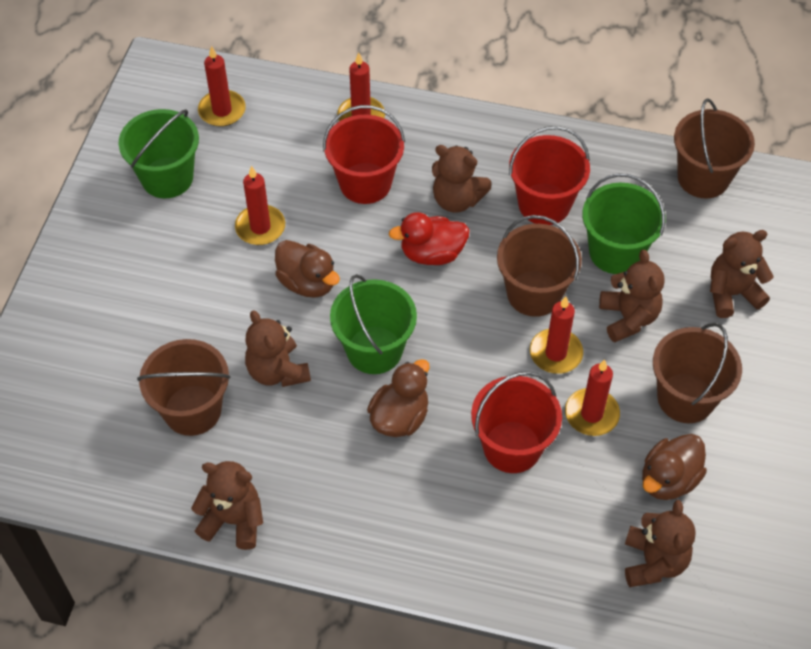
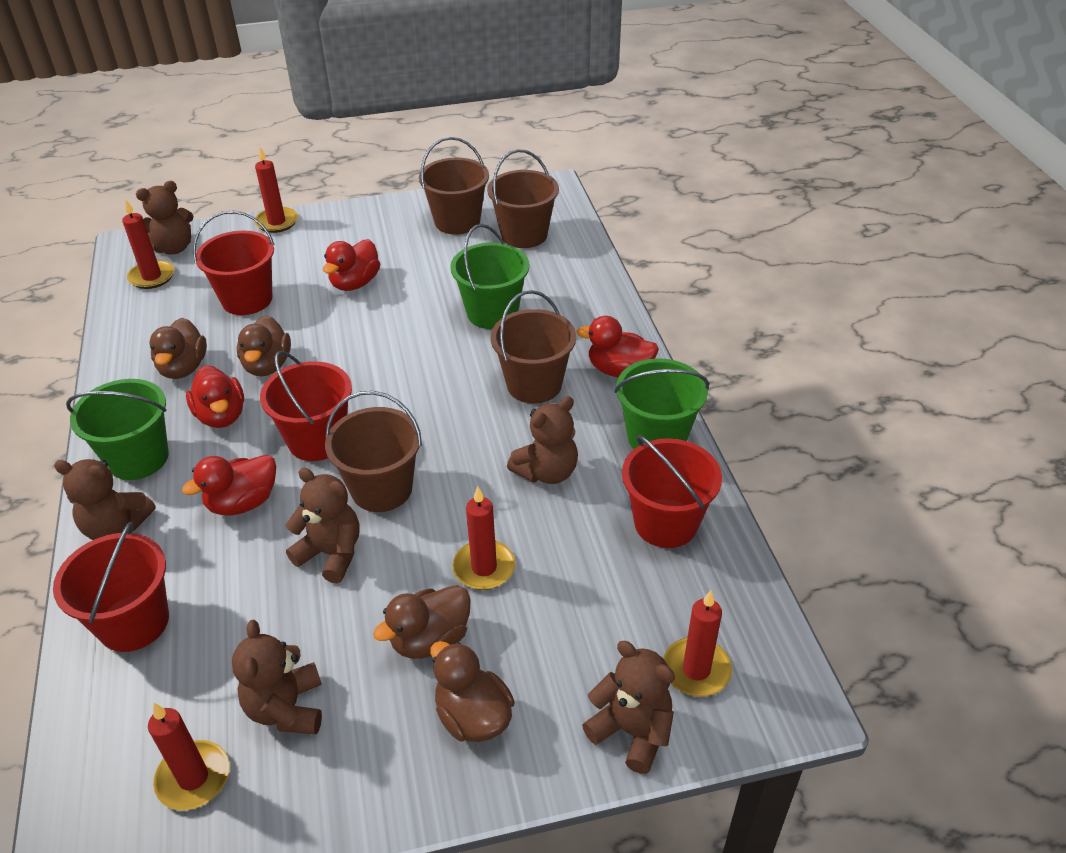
brown duck: 3 -> 4
red bucket: 3 -> 4
red duck: 1 -> 4

